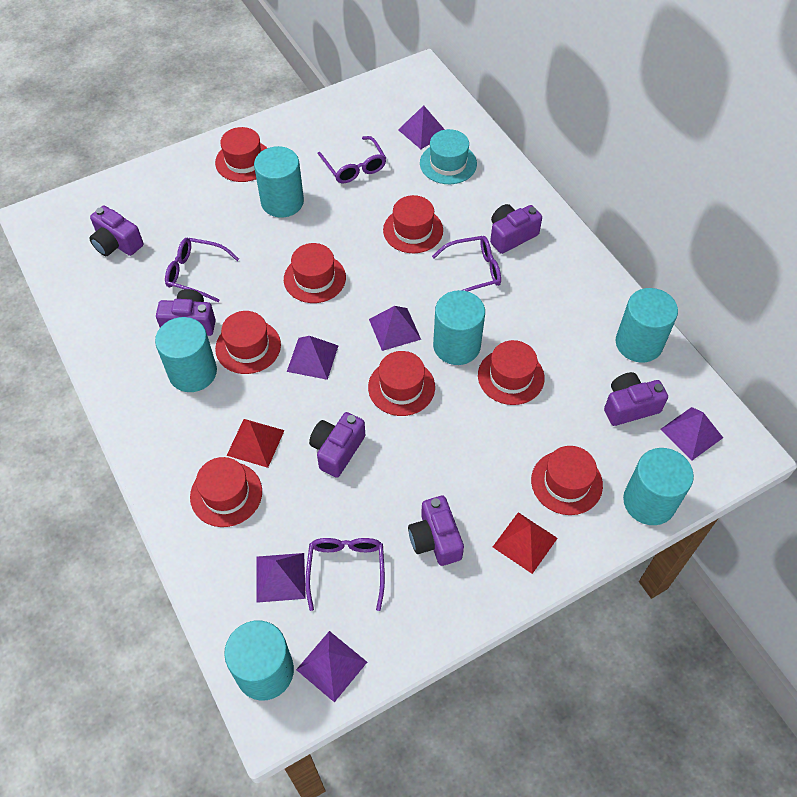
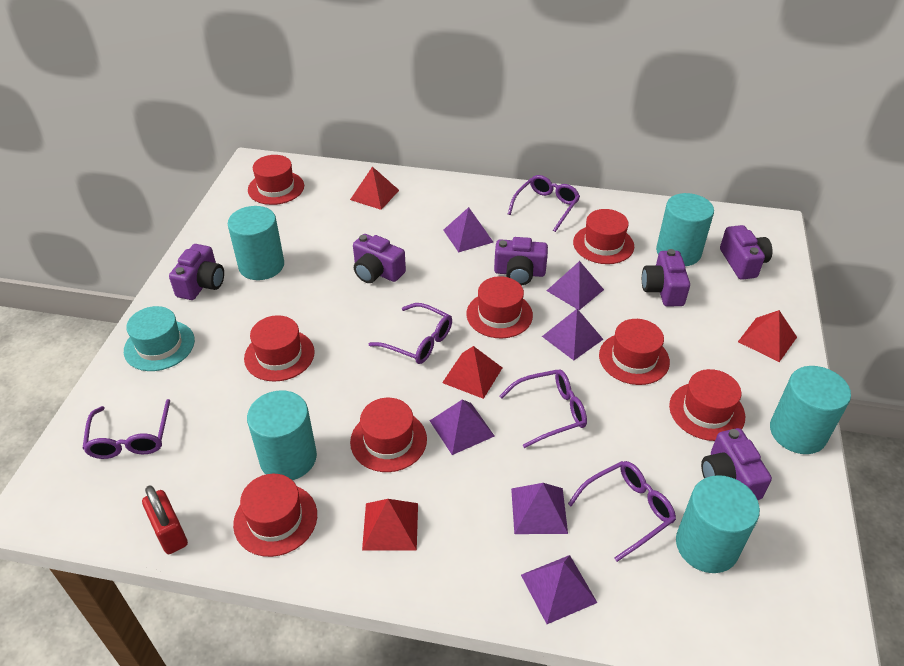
purple glasses: 4 -> 5
red padlock: 0 -> 1
red pyramid: 2 -> 4
turquoise cylinder: 6 -> 5

